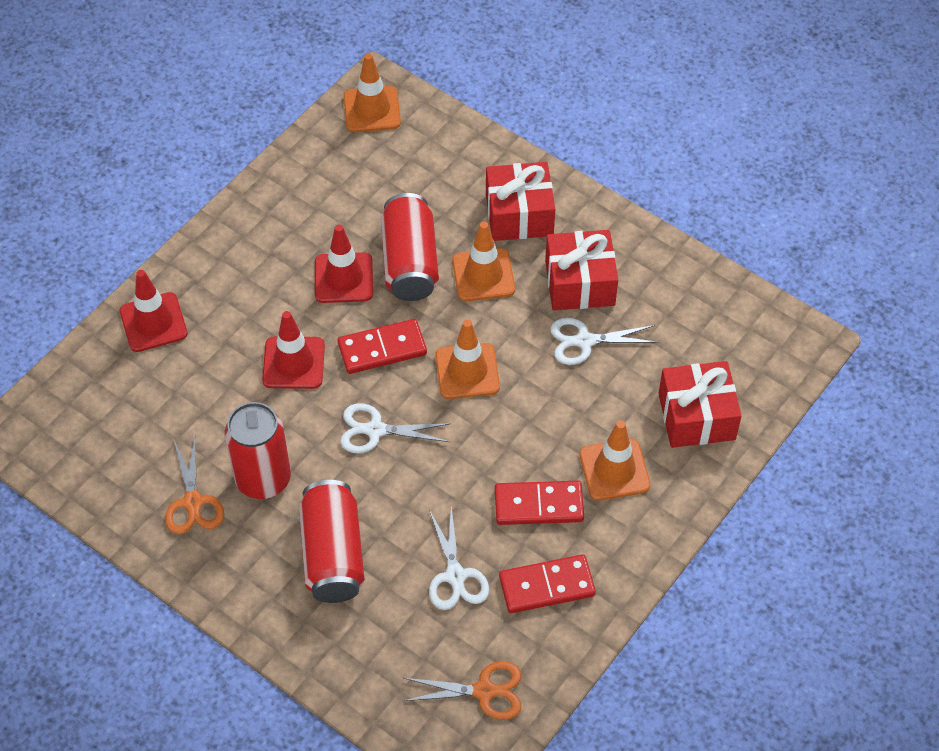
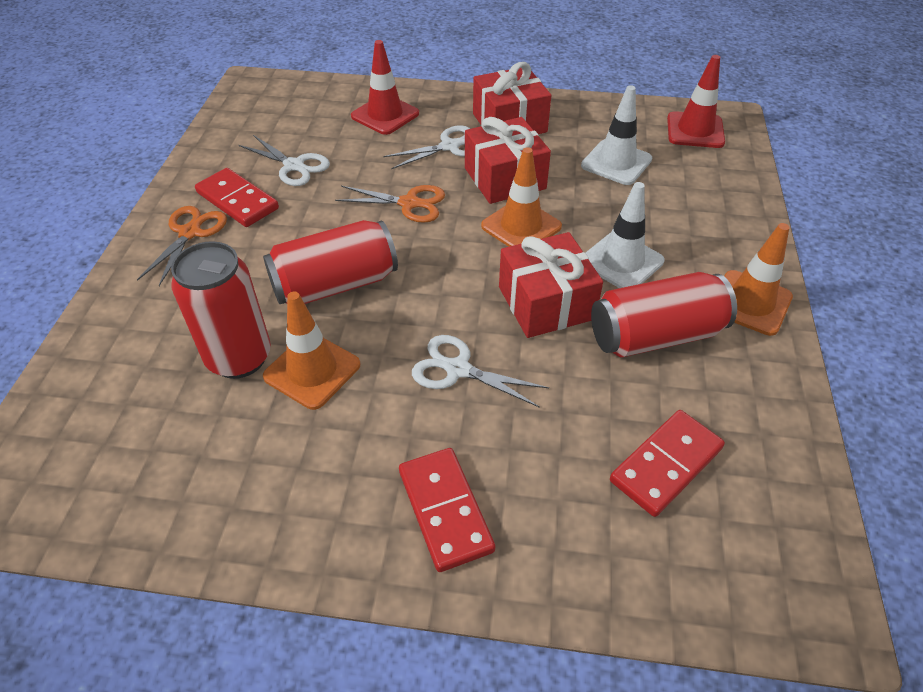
orange traffic cone: 4 -> 3
red traffic cone: 3 -> 2
white traffic cone: 0 -> 2

